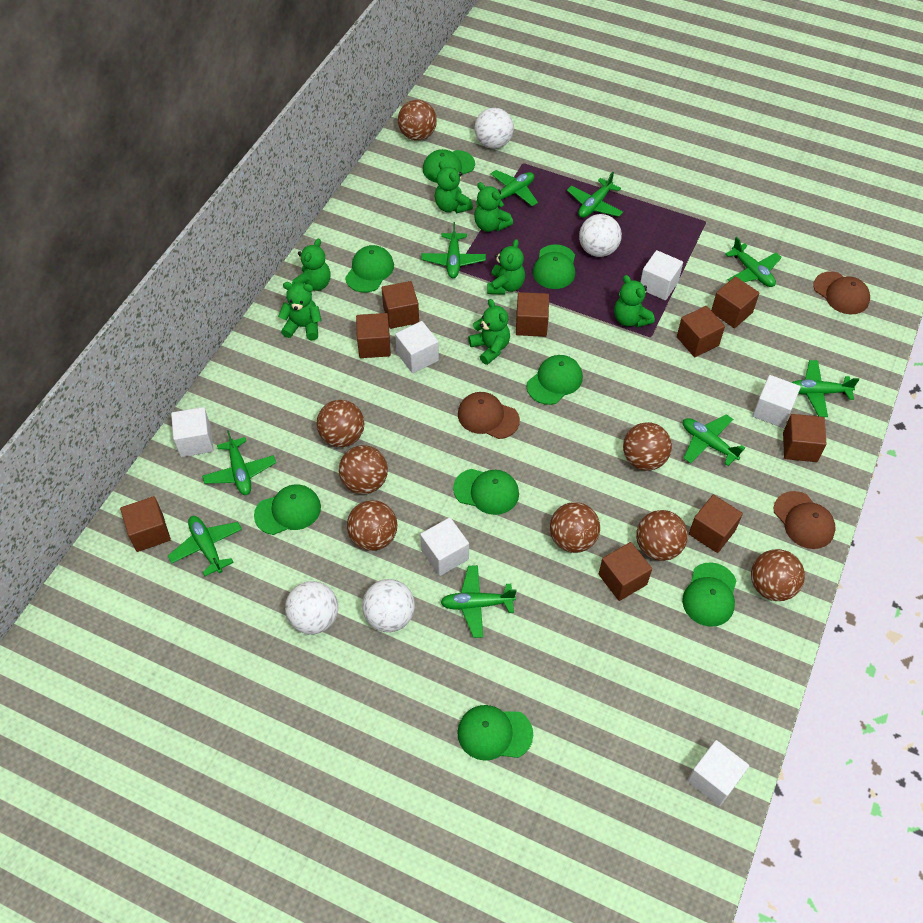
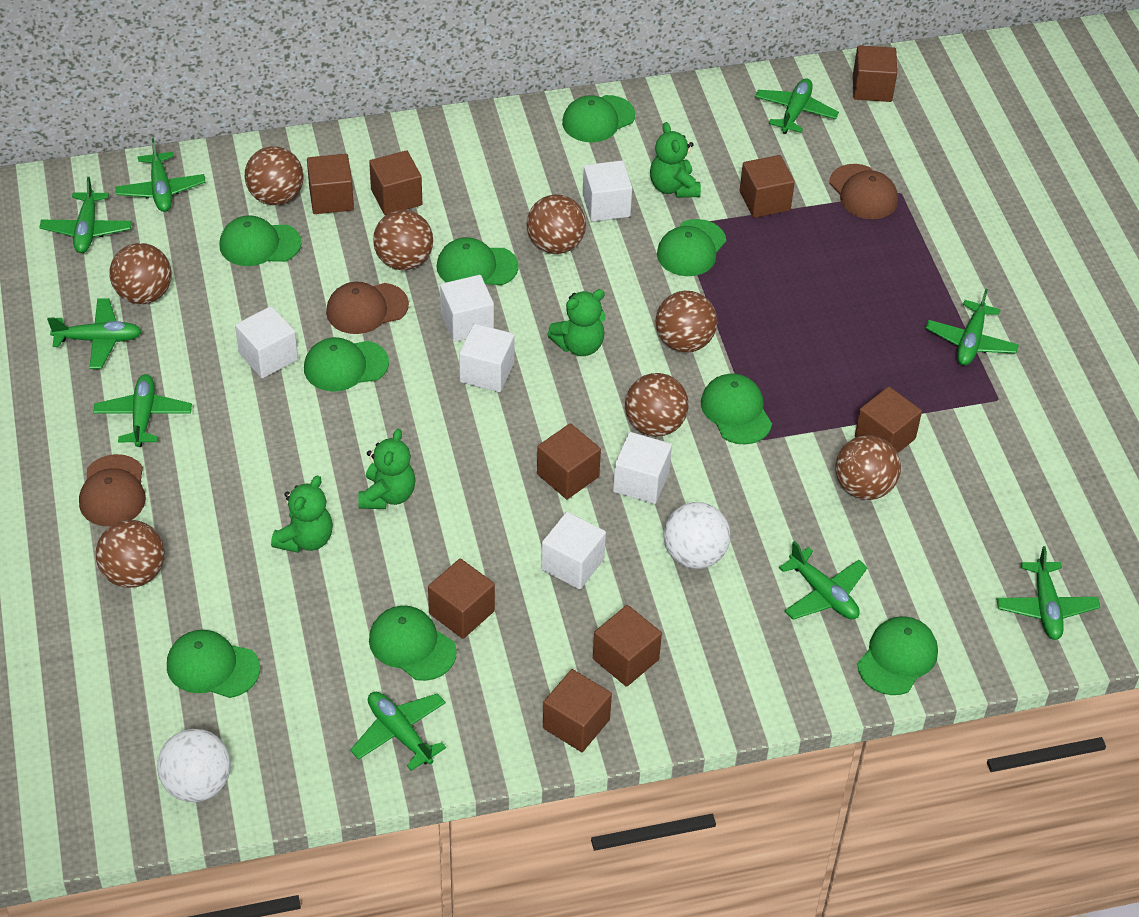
green cap: 8 -> 9
green teddy bear: 7 -> 4
white ball: 4 -> 2

